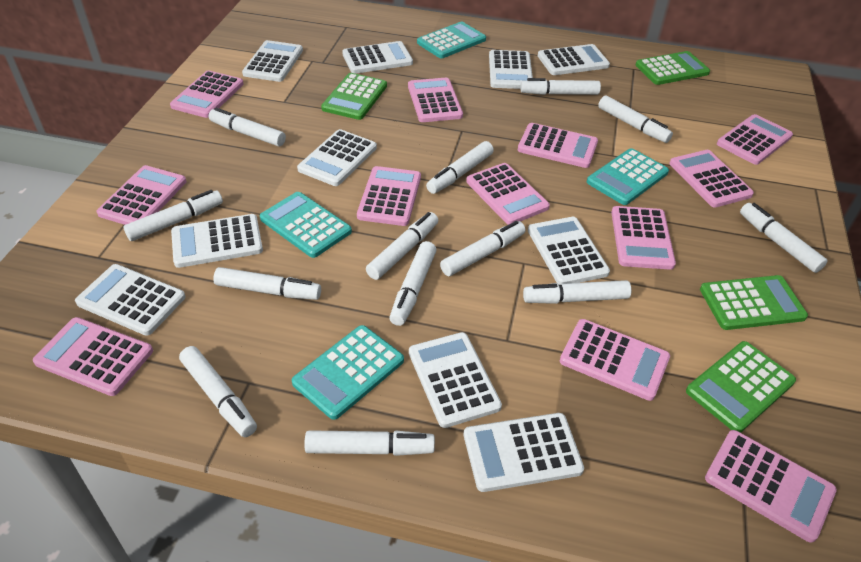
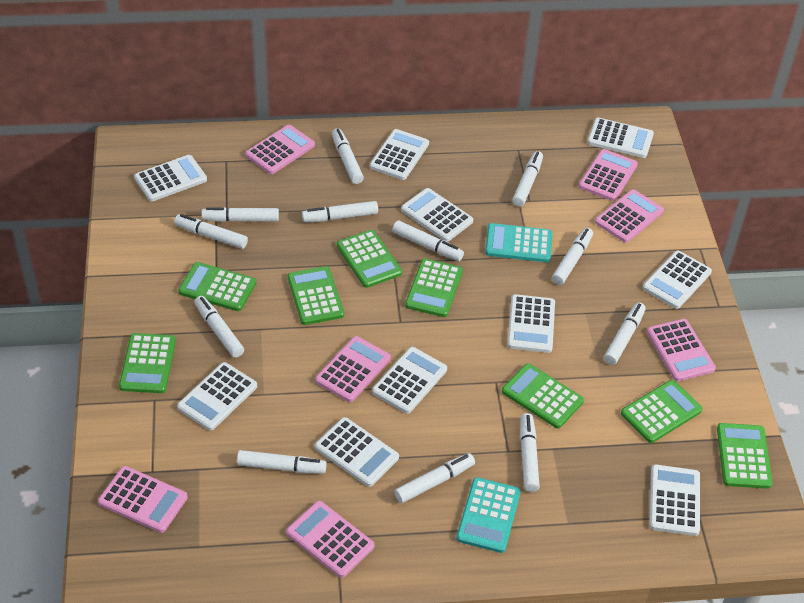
green calculator: 4 -> 8
pink calculator: 12 -> 7
turquoise calculator: 4 -> 2
white marker: 13 -> 12

